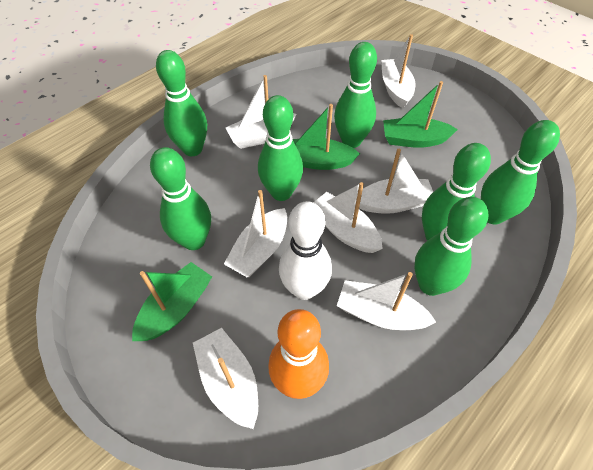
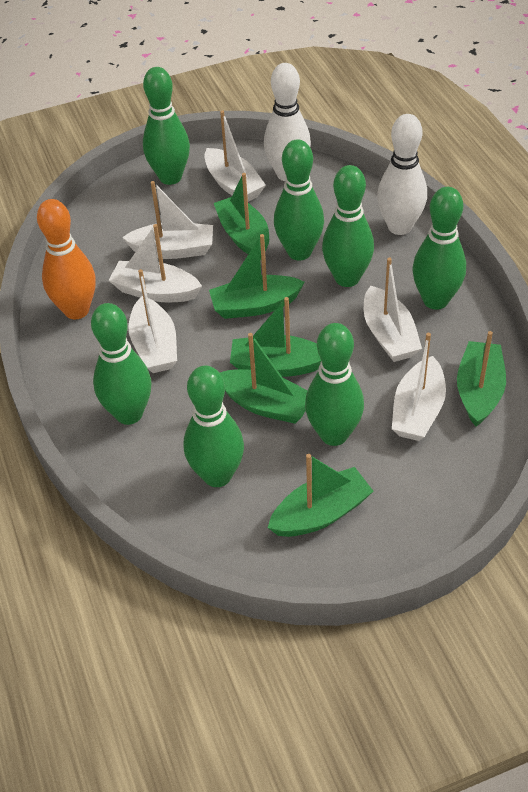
green boat: 3 -> 6
white boat: 7 -> 6
white bowling pin: 1 -> 2

